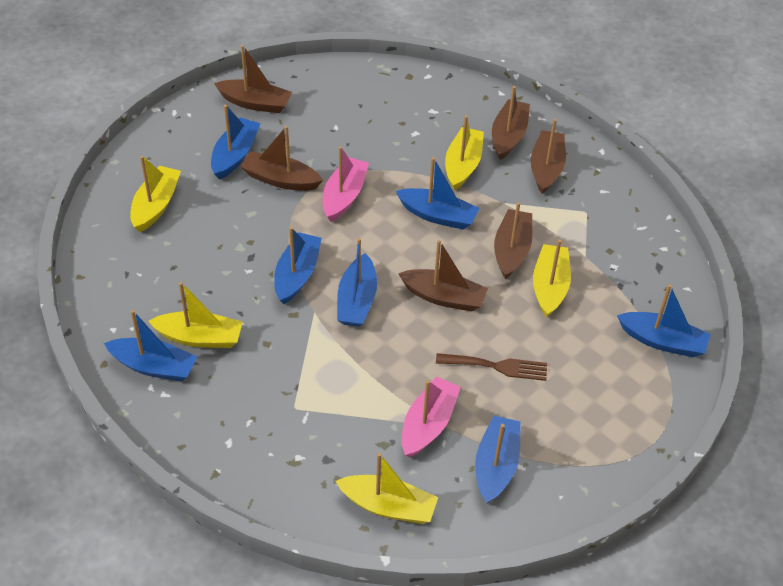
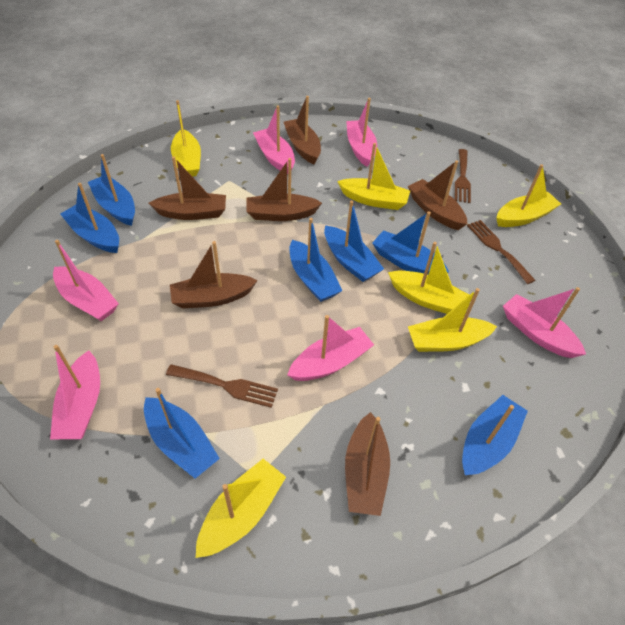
brown fork: 1 -> 3
pink boat: 2 -> 6
yellow boat: 5 -> 6

